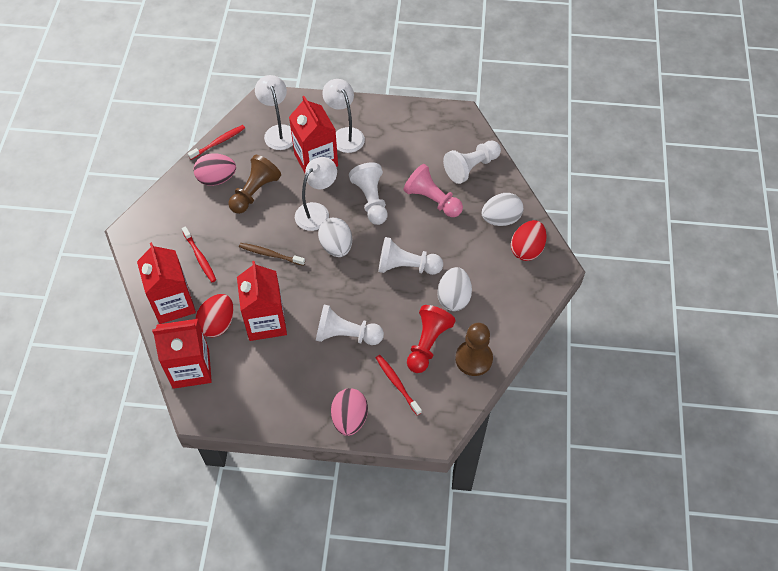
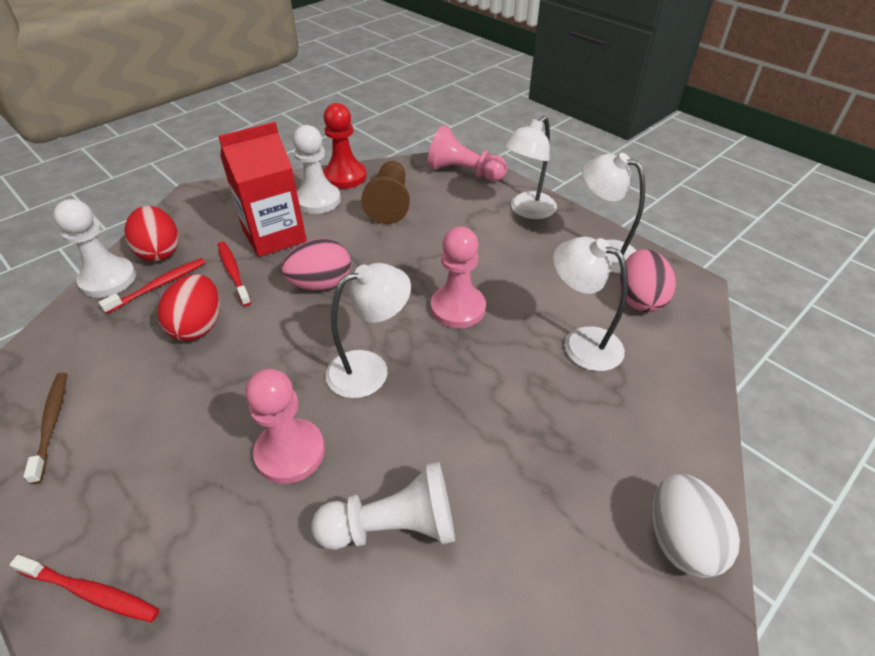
brown pawn: 2 -> 1
pink pawn: 1 -> 3
red carton: 4 -> 1
white egg: 3 -> 1
white lamp: 3 -> 4
white pawn: 4 -> 3

